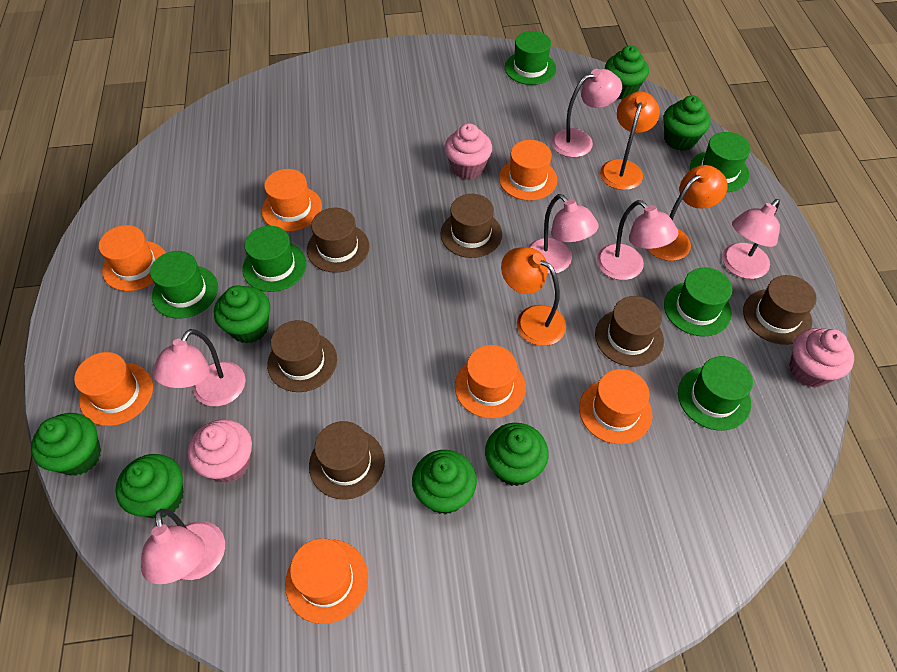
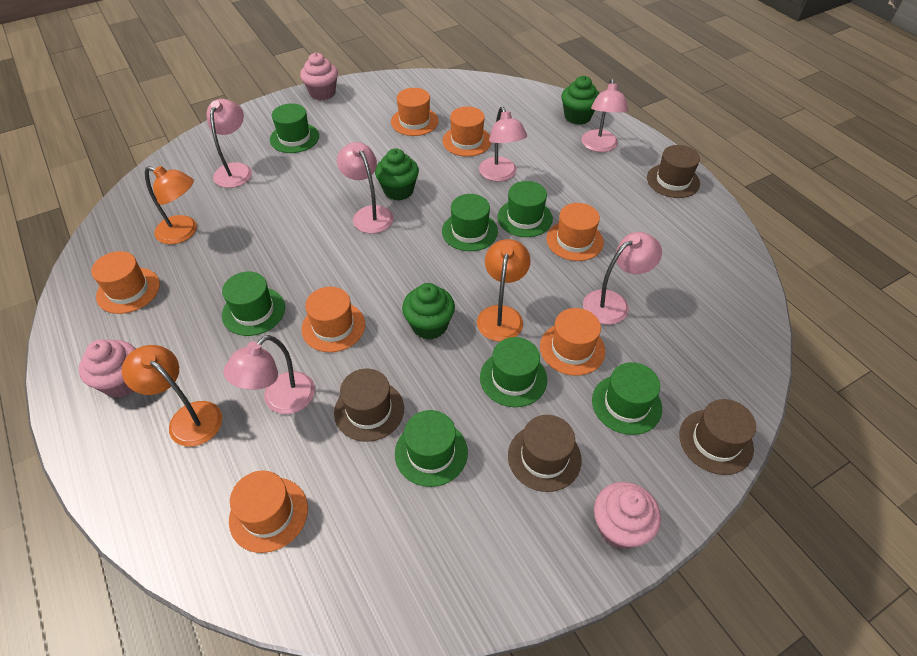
brown hat: 6 -> 4
green cupcake: 7 -> 3
green hat: 6 -> 7

